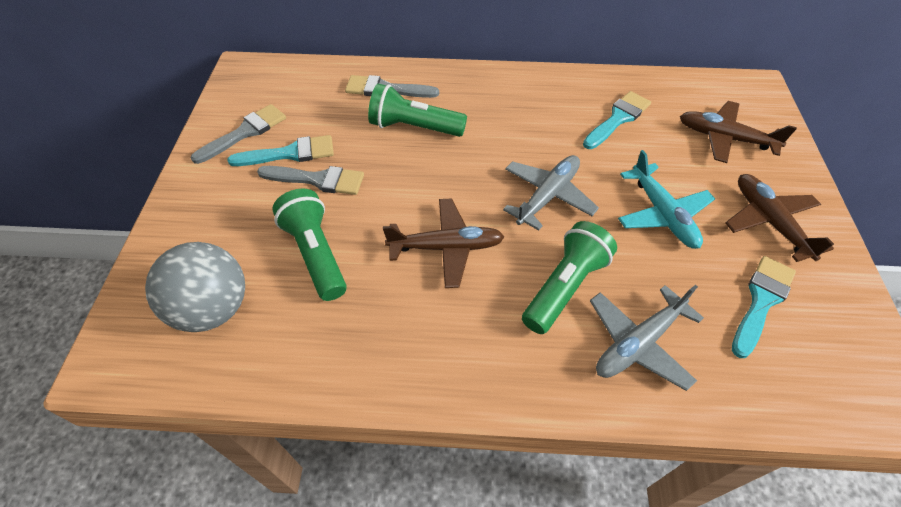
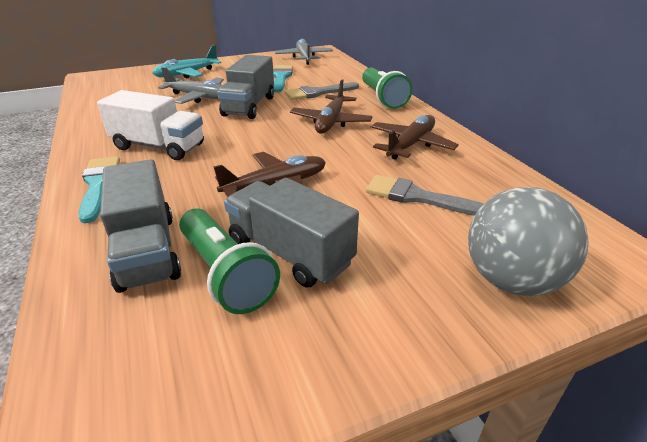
green flashlight: 3 -> 2
grey brush: 3 -> 2
grey truck: 0 -> 3
turquoise brush: 3 -> 2
white truck: 0 -> 1

